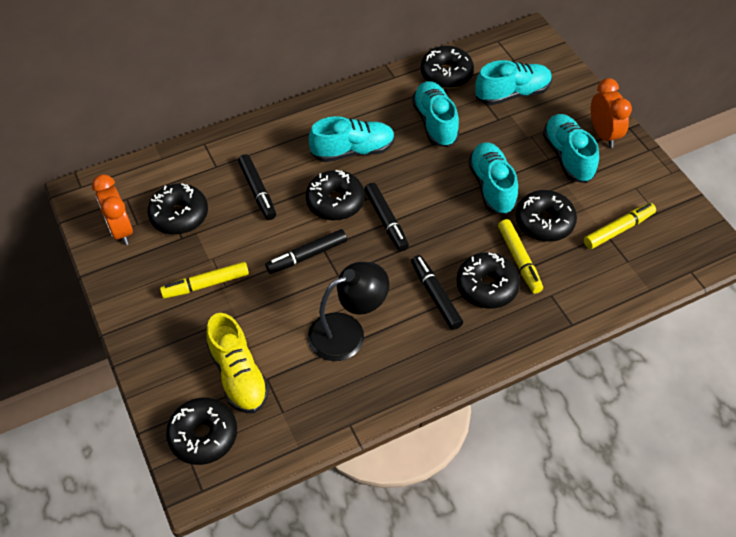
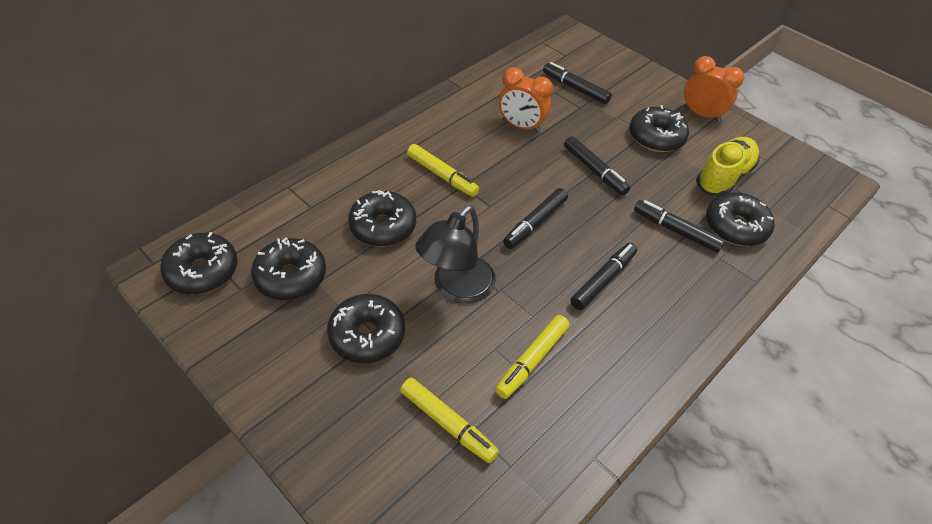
black marker: 4 -> 5
turquoise shoe: 5 -> 0

